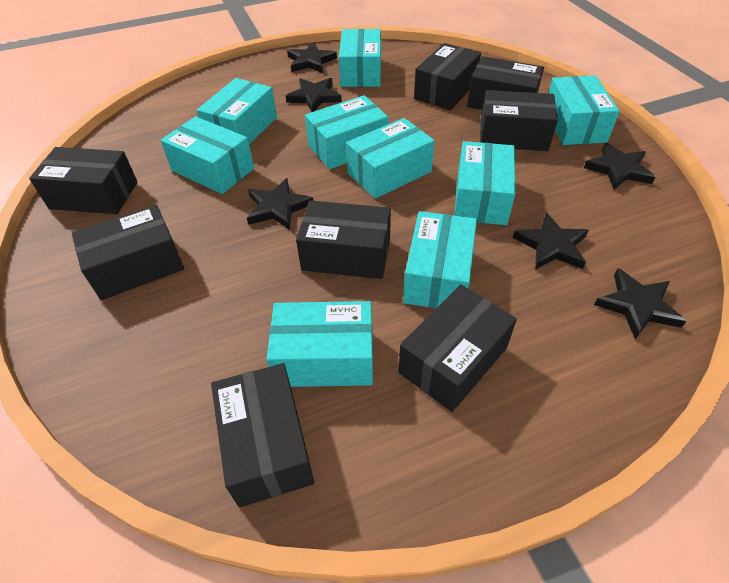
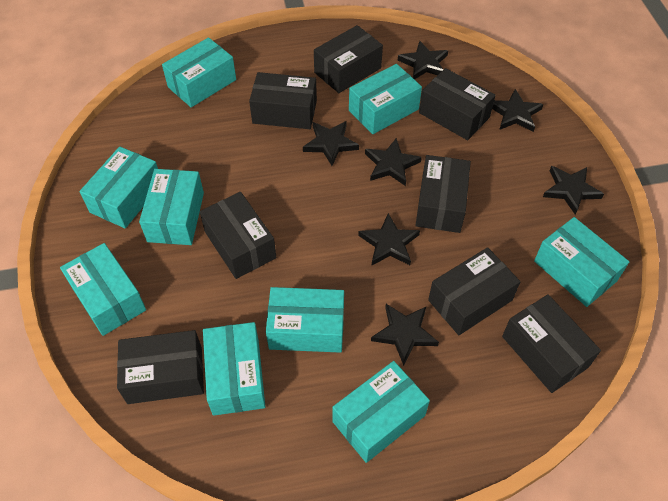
black star: 6 -> 7

